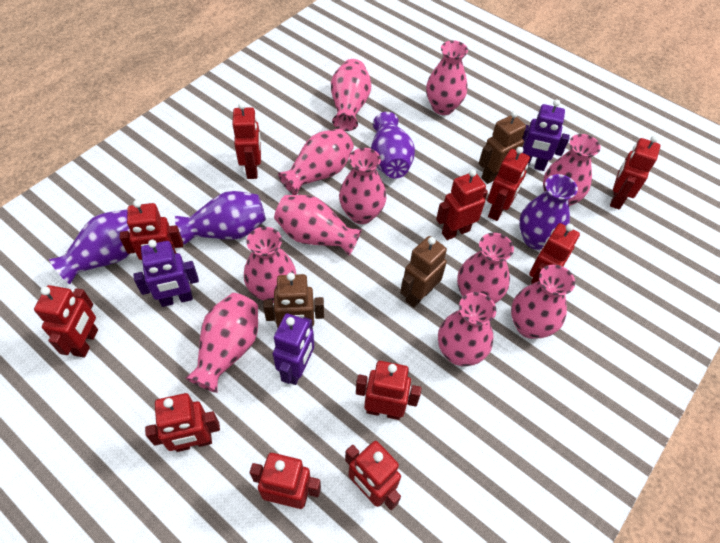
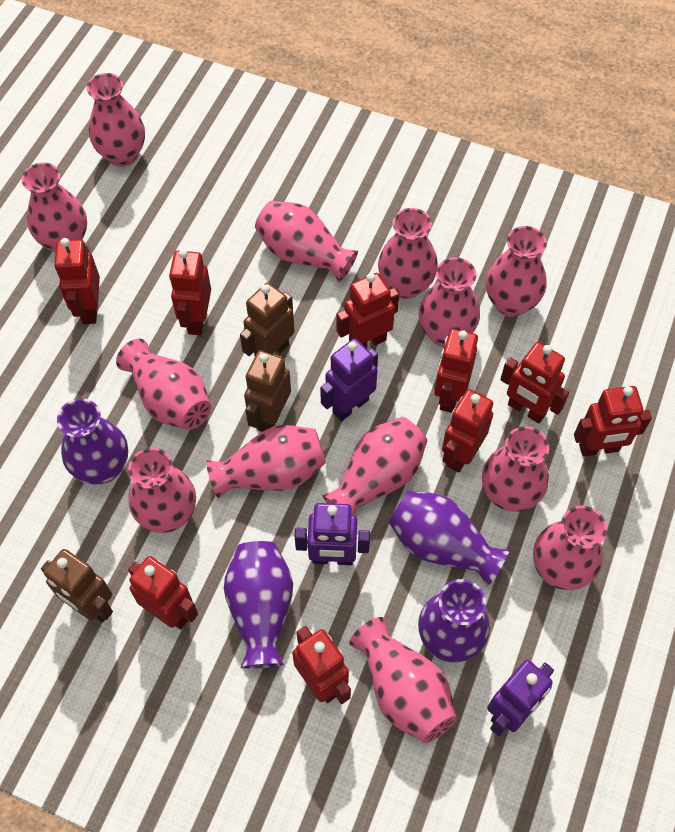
pink vase: 11 -> 13
red robot: 11 -> 9

